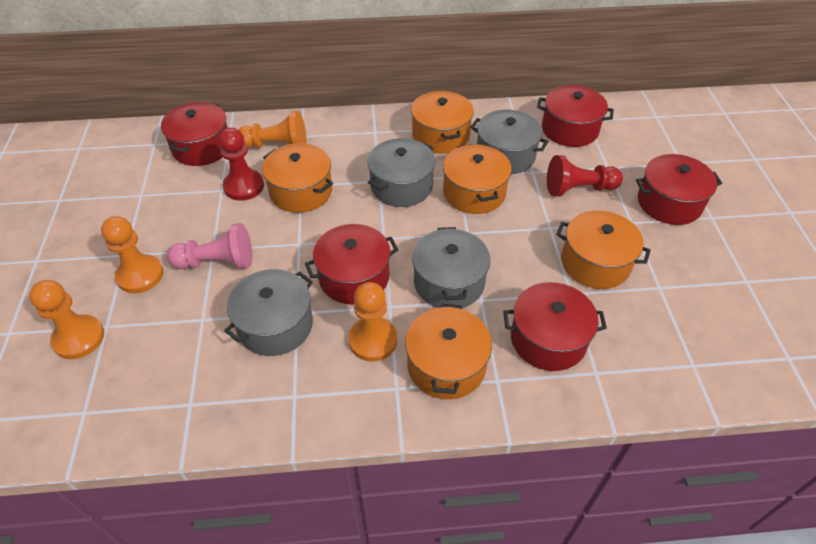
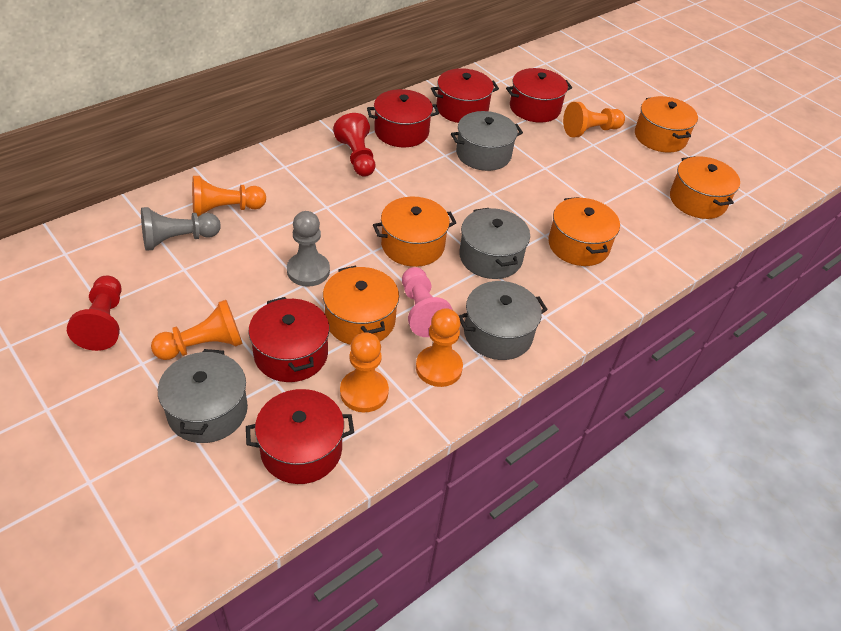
grey pawn: 0 -> 2
orange pawn: 4 -> 5

